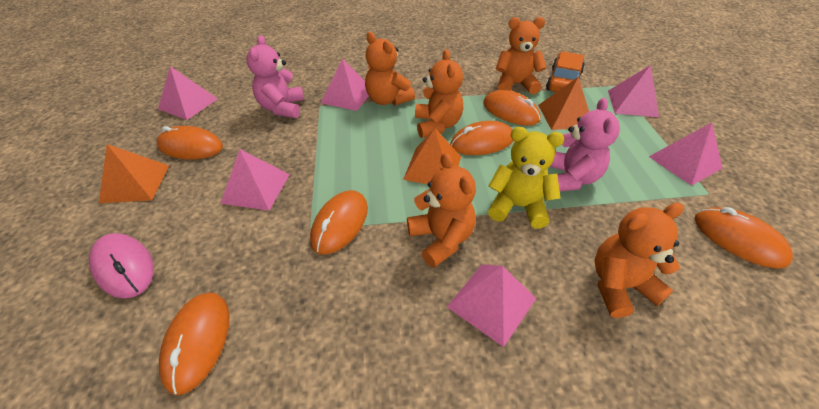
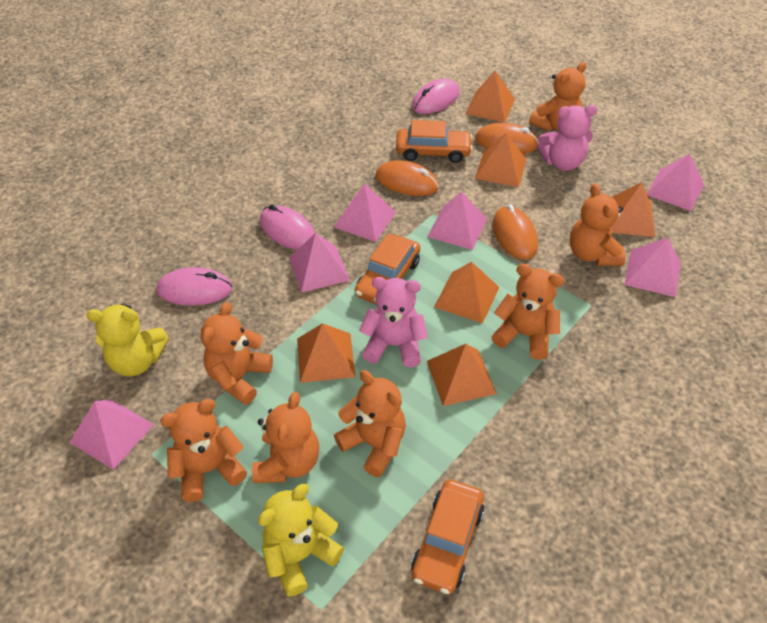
orange car: 1 -> 3
orange mouse: 6 -> 3
orange pyramid: 3 -> 6
orange teddy bear: 5 -> 7
pink mouse: 1 -> 3
yellow teddy bear: 1 -> 2

